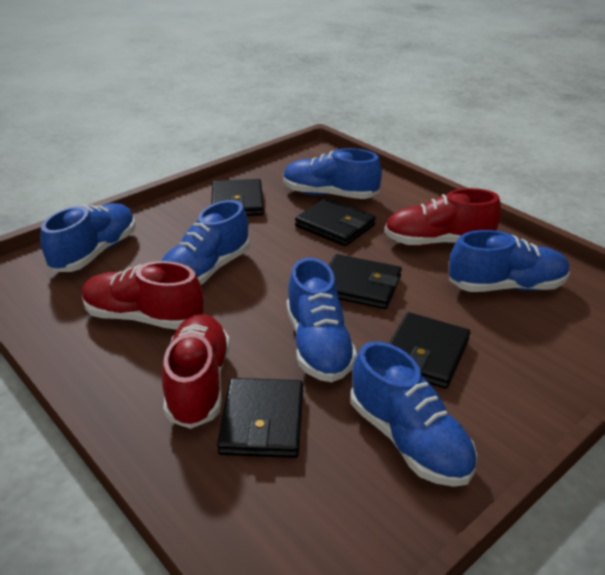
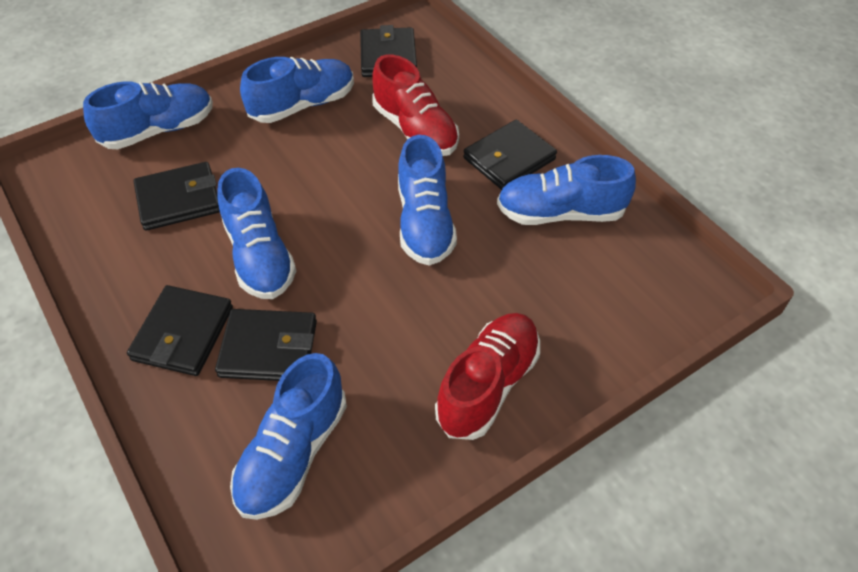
red shoe: 3 -> 2

